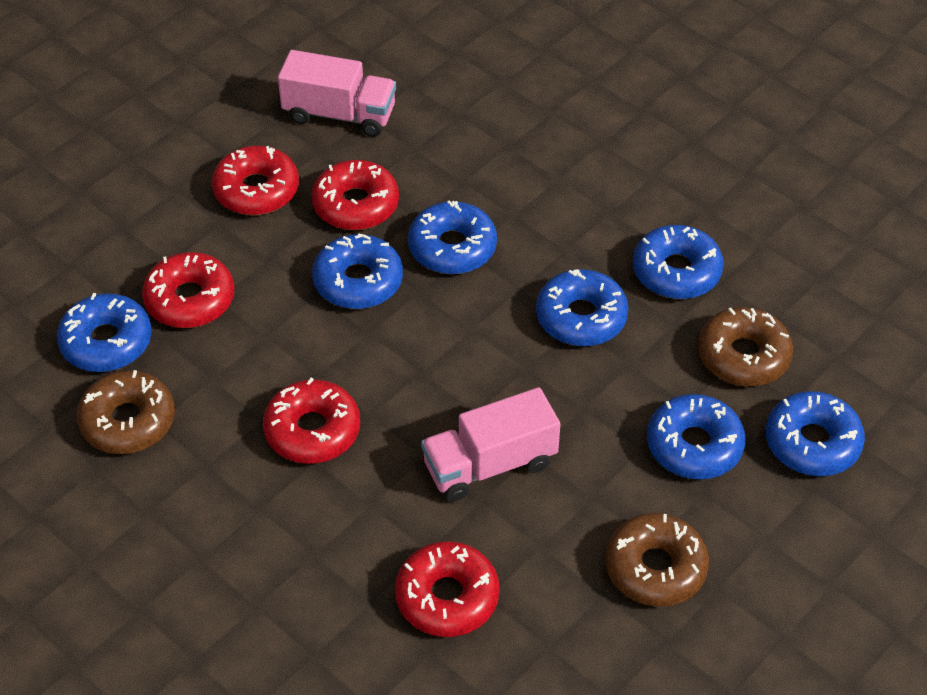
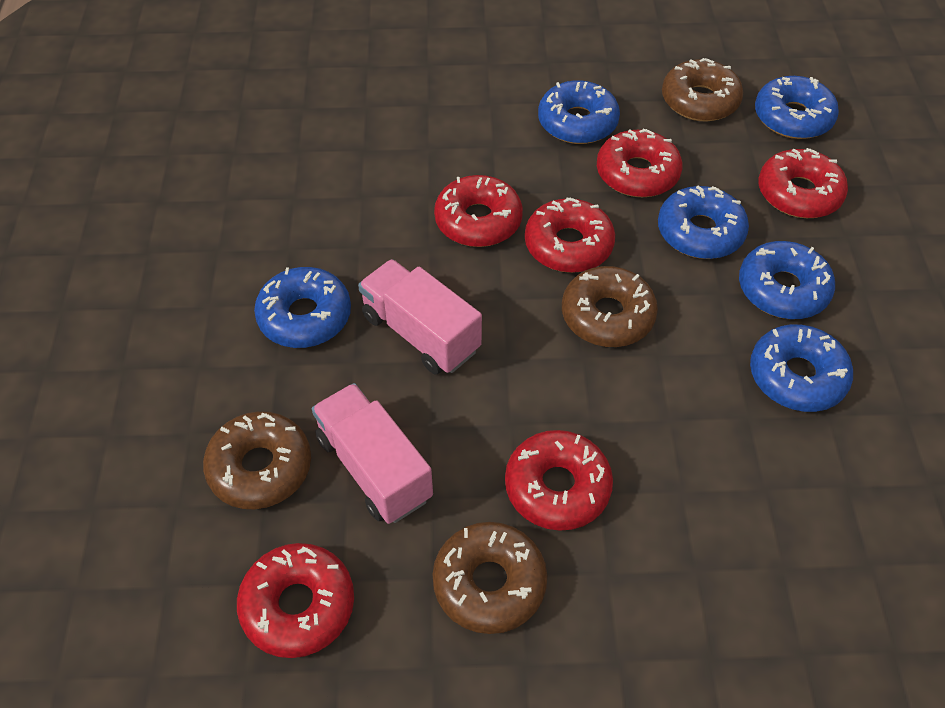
blue donut: 7 -> 6
brown donut: 3 -> 4
red donut: 5 -> 6

